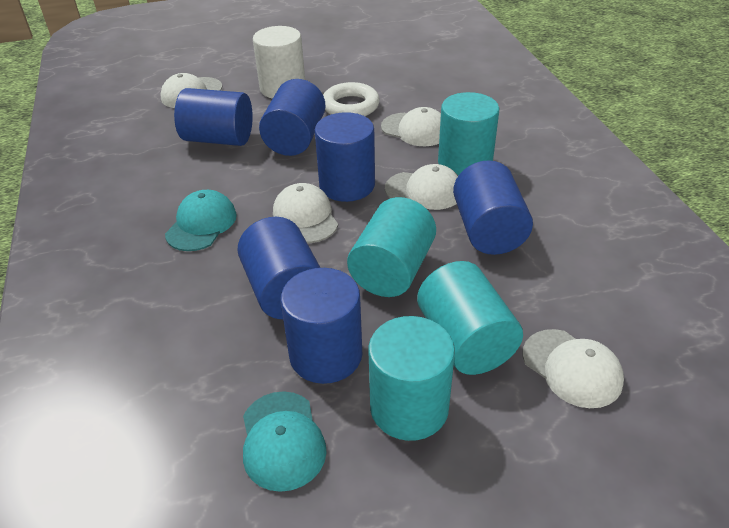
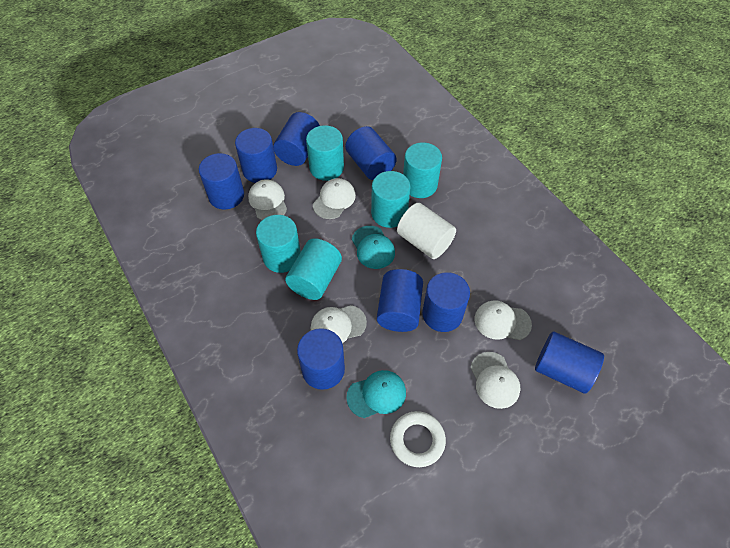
blue cylinder: 6 -> 8
turquoise cylinder: 4 -> 5

